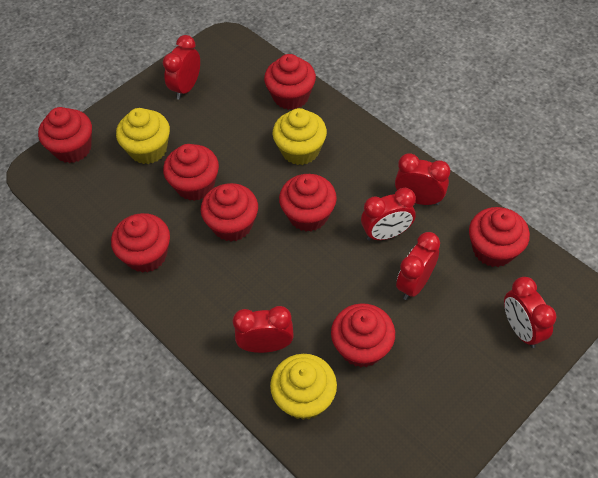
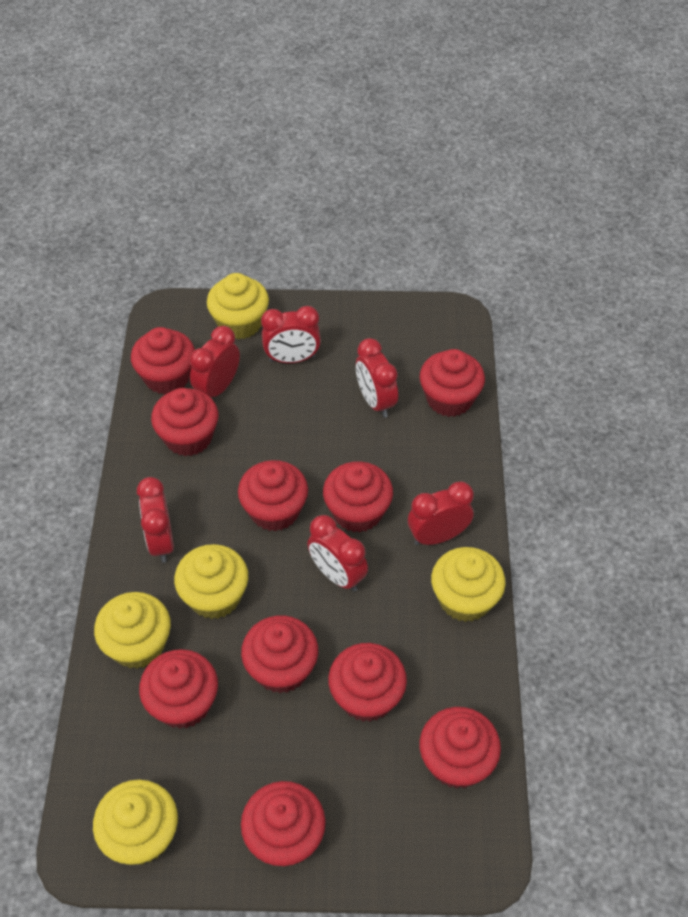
red cupcake: 8 -> 10
yellow cupcake: 3 -> 5

